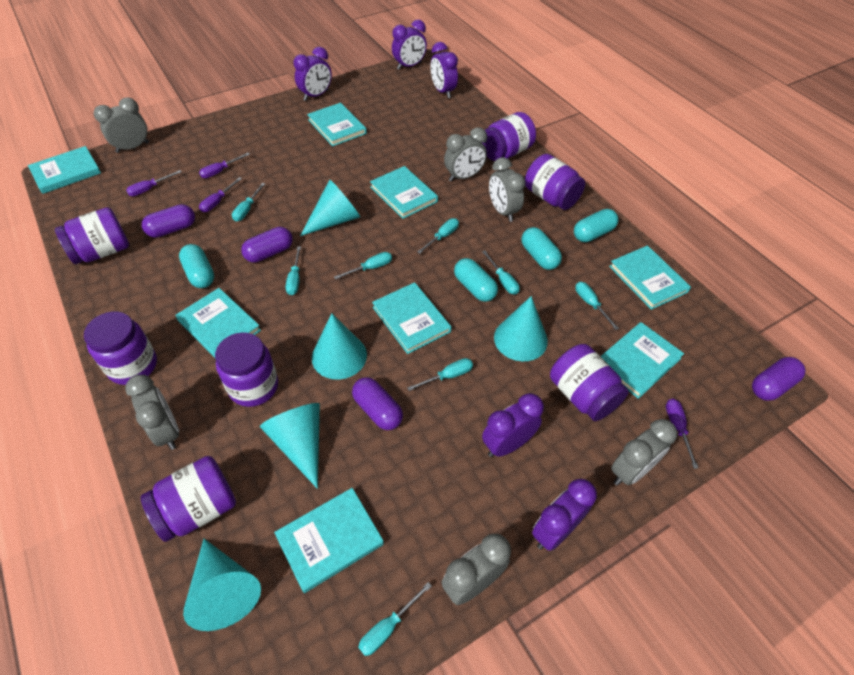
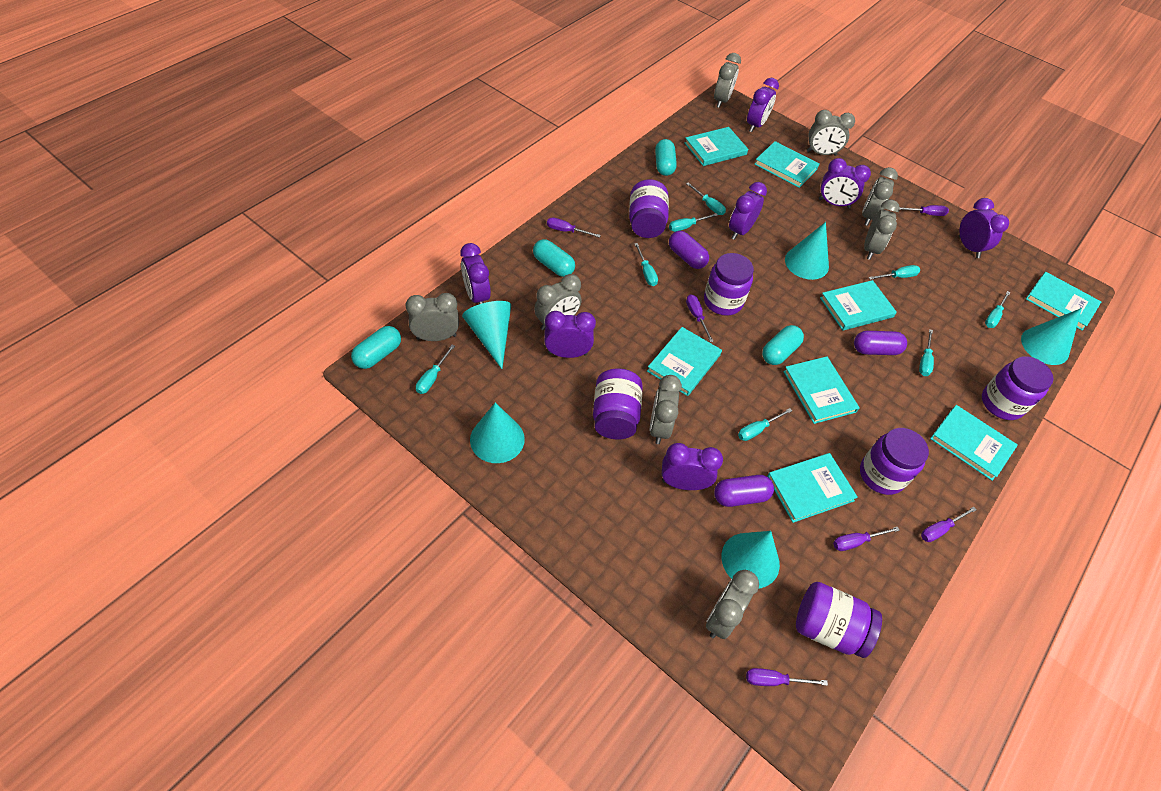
grey clock: 6 -> 8
purple capsule: 4 -> 3
purple clock: 5 -> 7
purple jar: 7 -> 6
purple screwdriver: 4 -> 6

